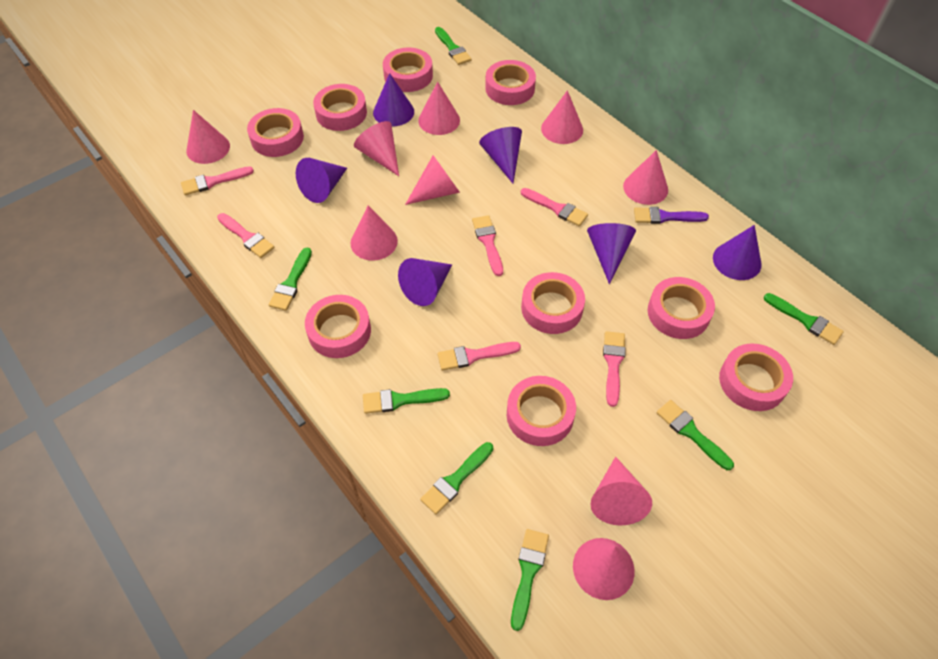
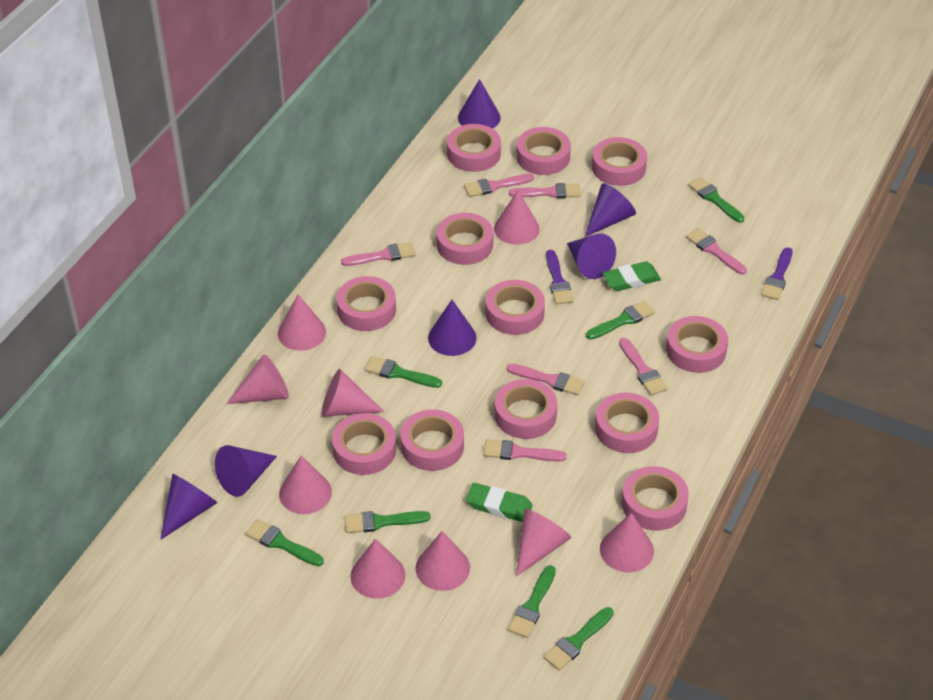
green eraser: 0 -> 2
pink brush: 6 -> 7
pink tape: 9 -> 12
purple brush: 1 -> 2

